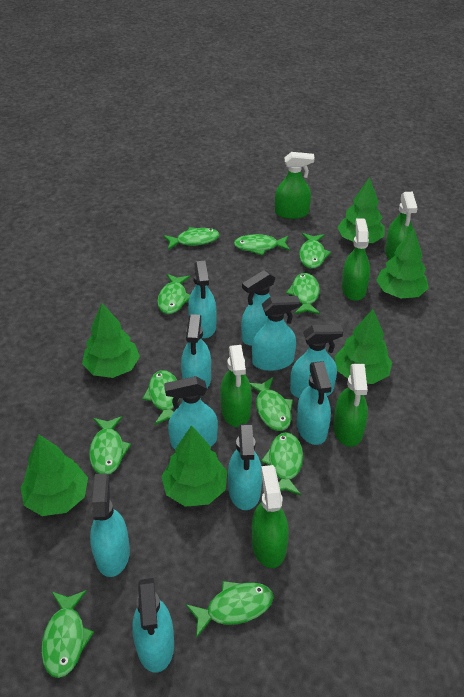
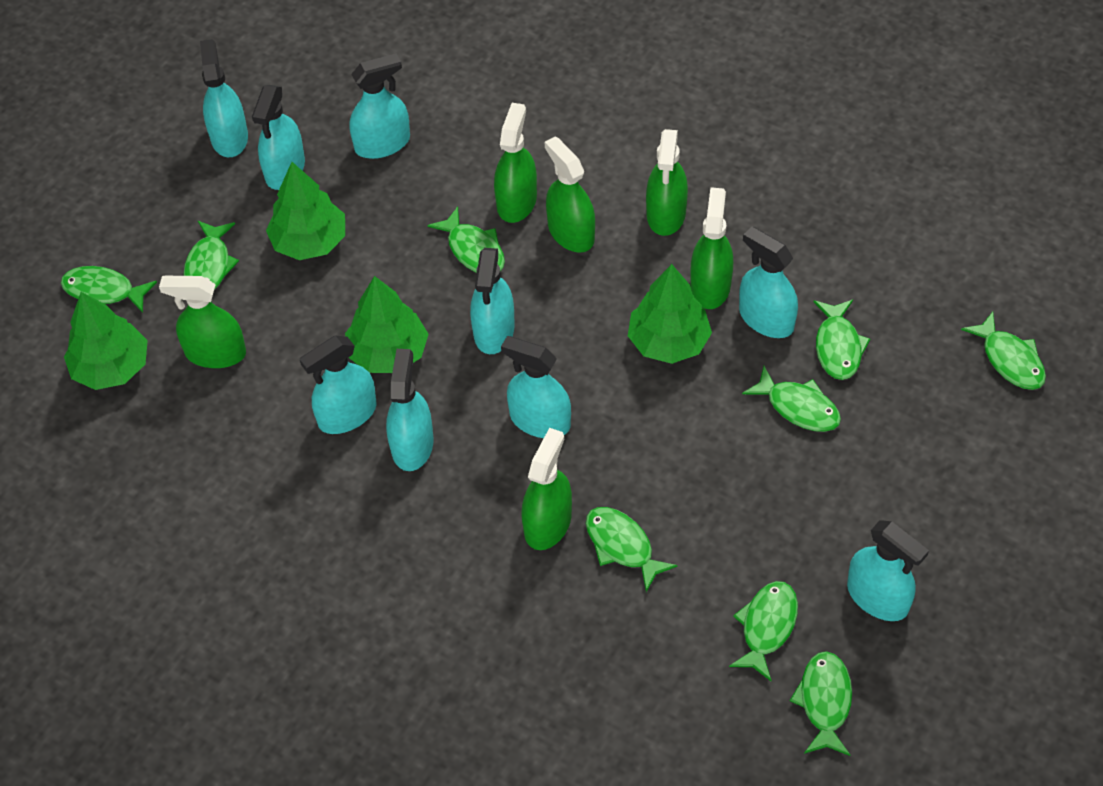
green fish: 11 -> 9
green tree: 6 -> 4
turquoise spray bottle: 10 -> 9

